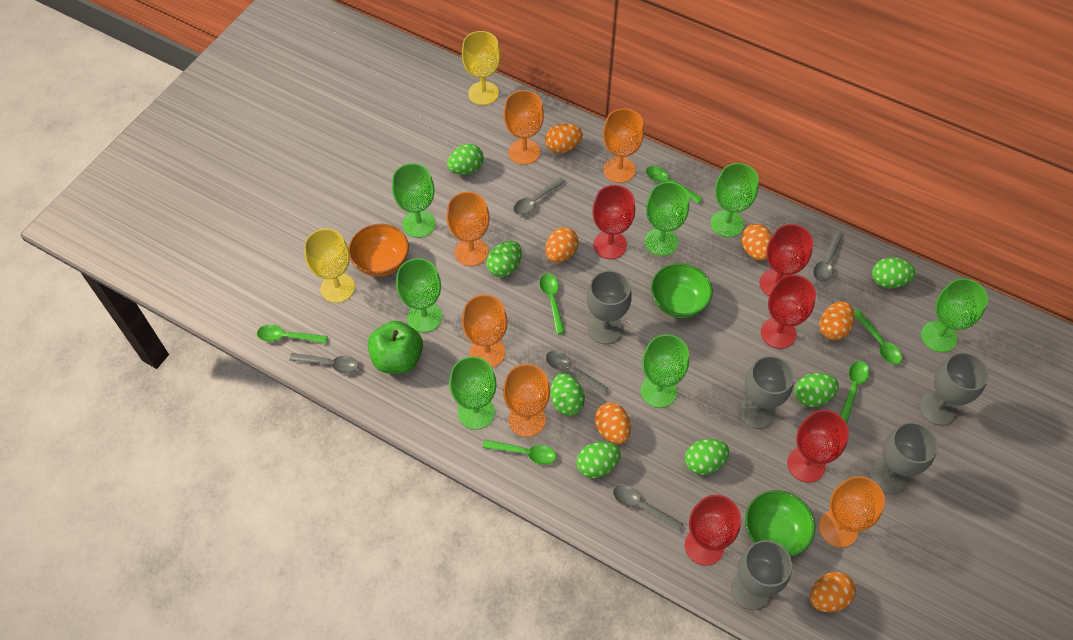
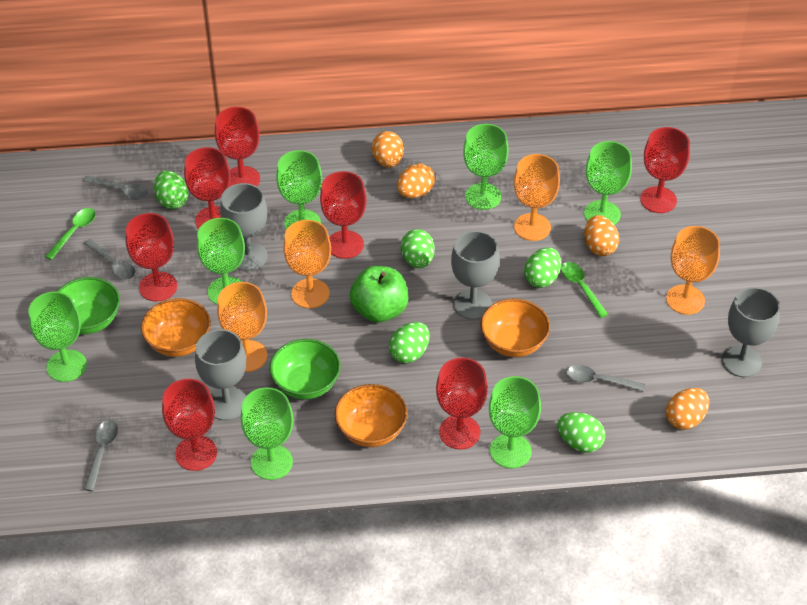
green egg: 7 -> 5
green spoon: 6 -> 2
grey goblet: 5 -> 4
grey spoon: 5 -> 4
orange bowl: 1 -> 3
orange egg: 6 -> 4
orange goblet: 6 -> 4
red goblet: 5 -> 7
yellow goblet: 2 -> 0

